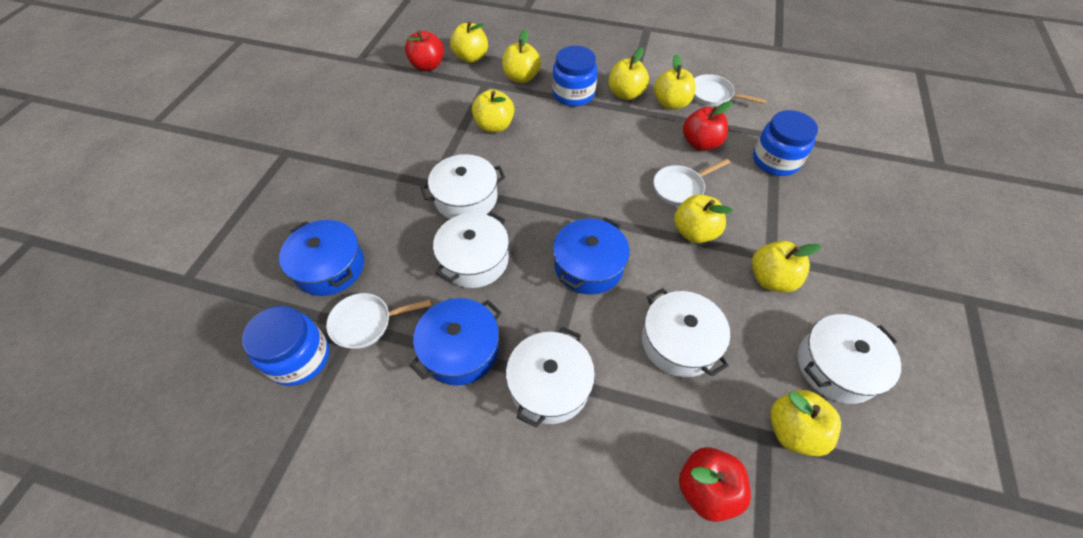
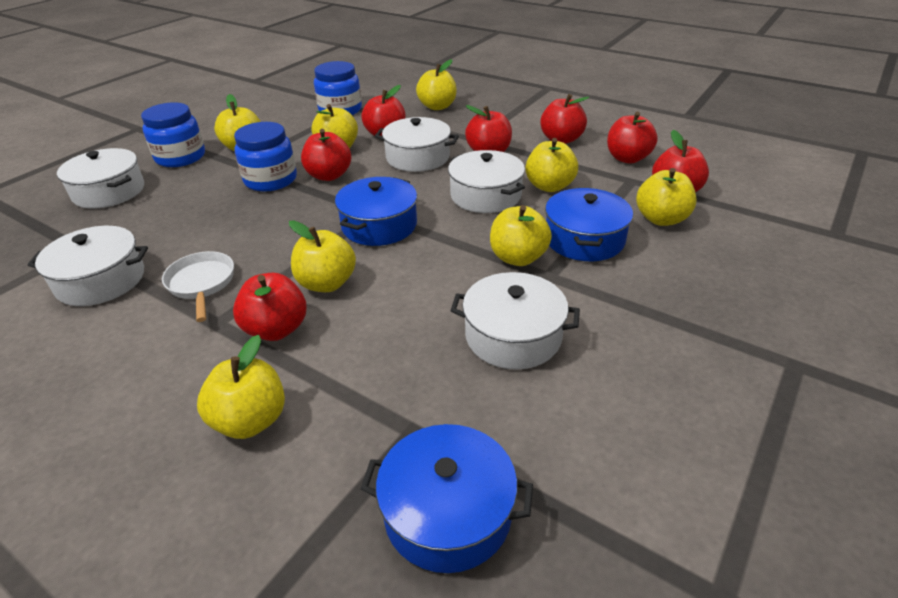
red apple: 3 -> 7
white pan: 3 -> 1

